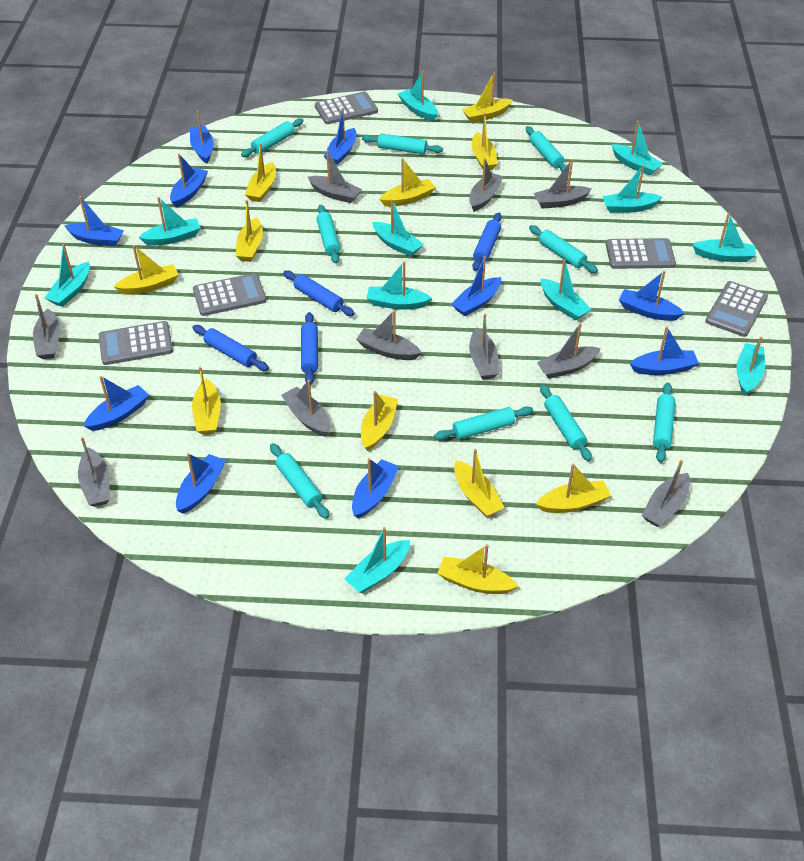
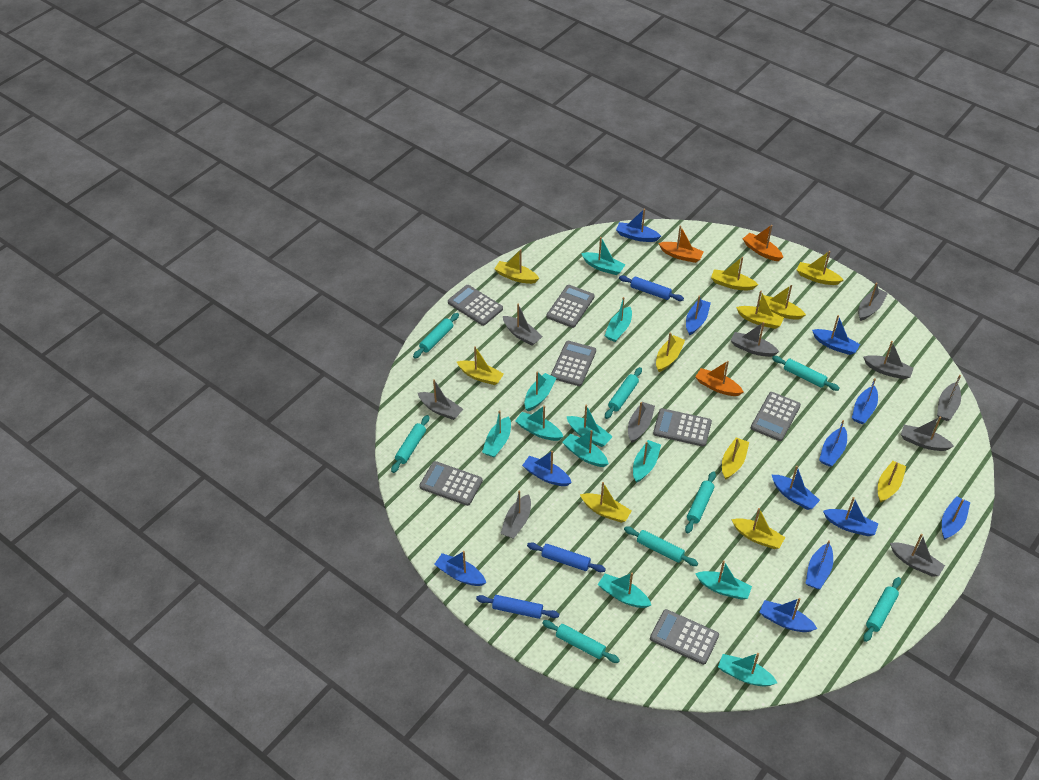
blue boat: 10 -> 12
blue rolling pin: 4 -> 3
grey calculator: 5 -> 7
orange boat: 0 -> 3
turquoise rolling pin: 9 -> 8

